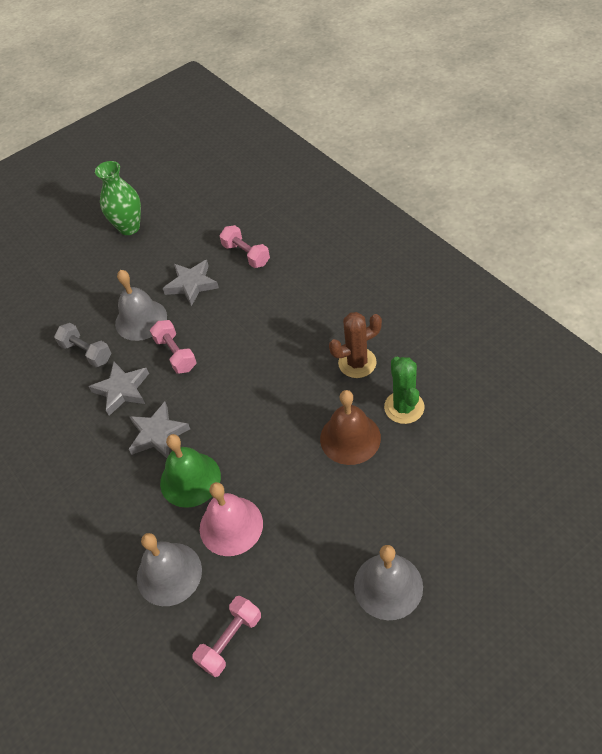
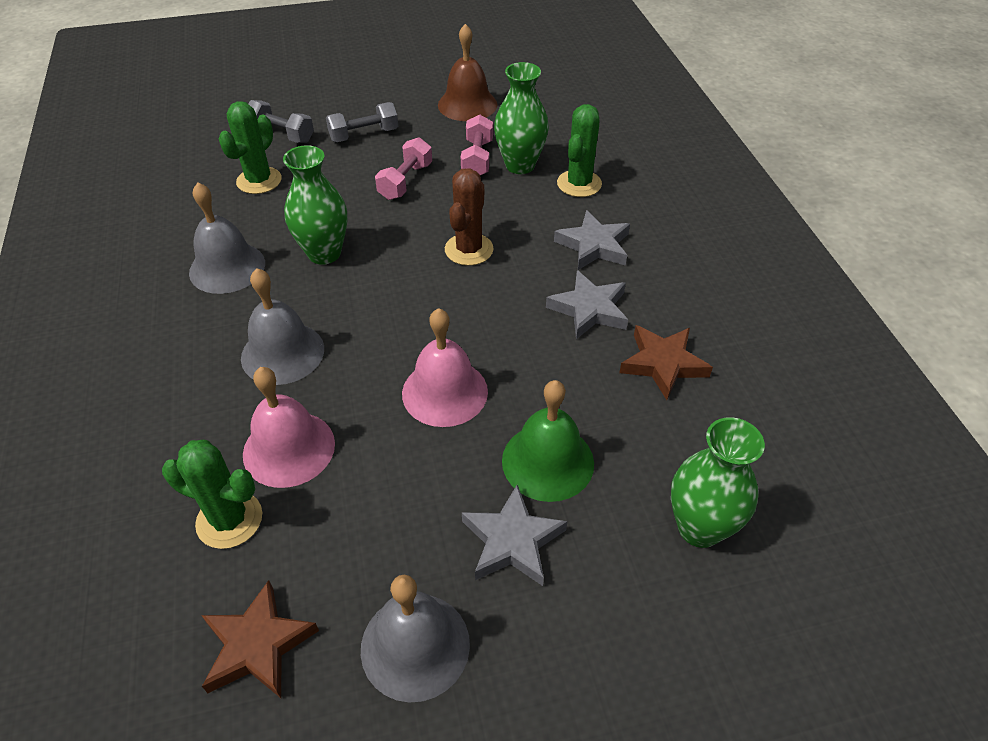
brown star: 0 -> 2
green cactus: 1 -> 3
green vase: 1 -> 3
grey dumbbell: 1 -> 2
pink bell: 1 -> 2
pink dumbbell: 3 -> 2

